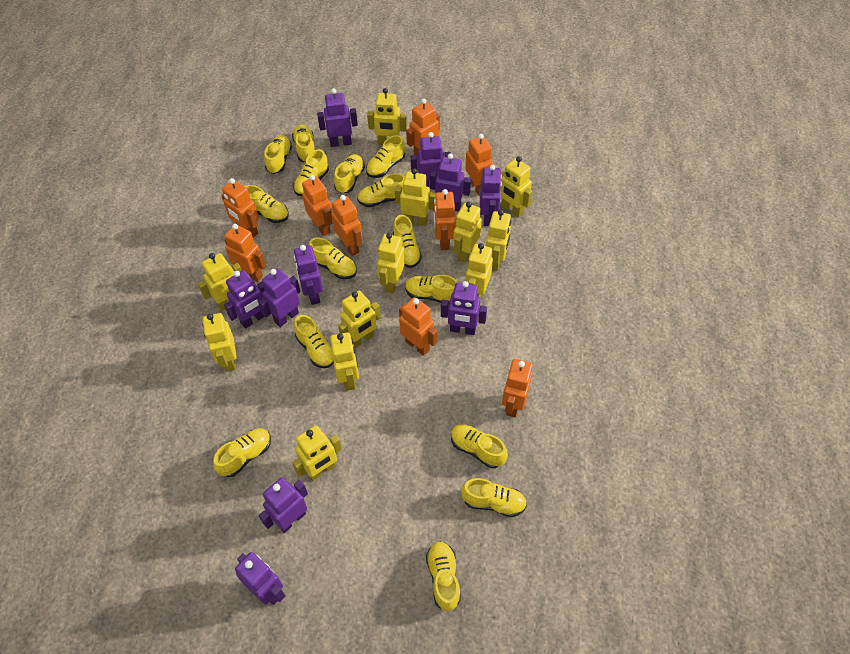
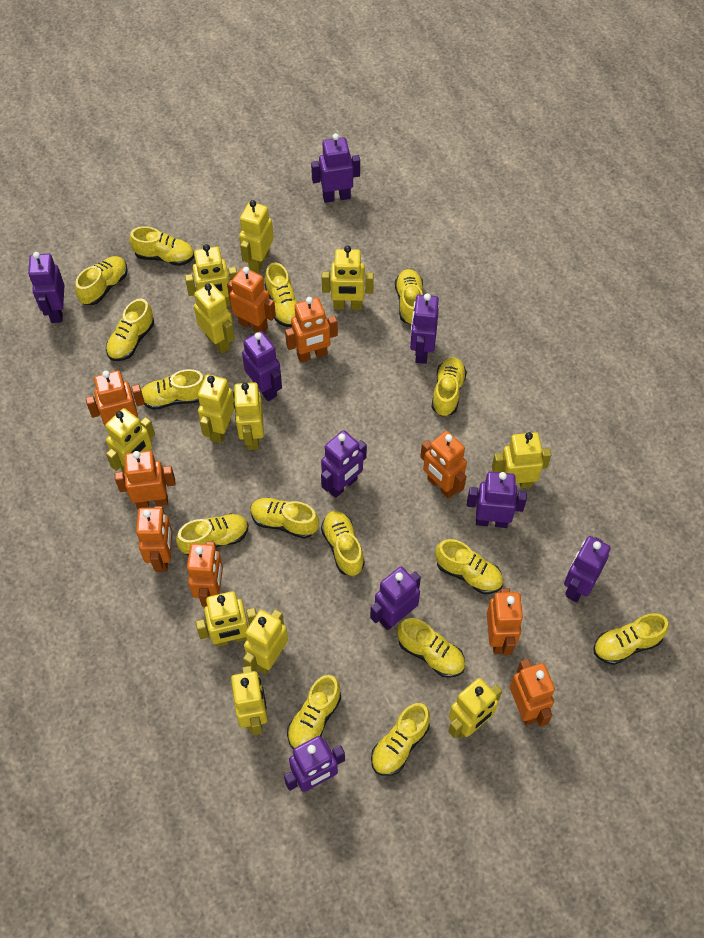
purple robot: 10 -> 9

